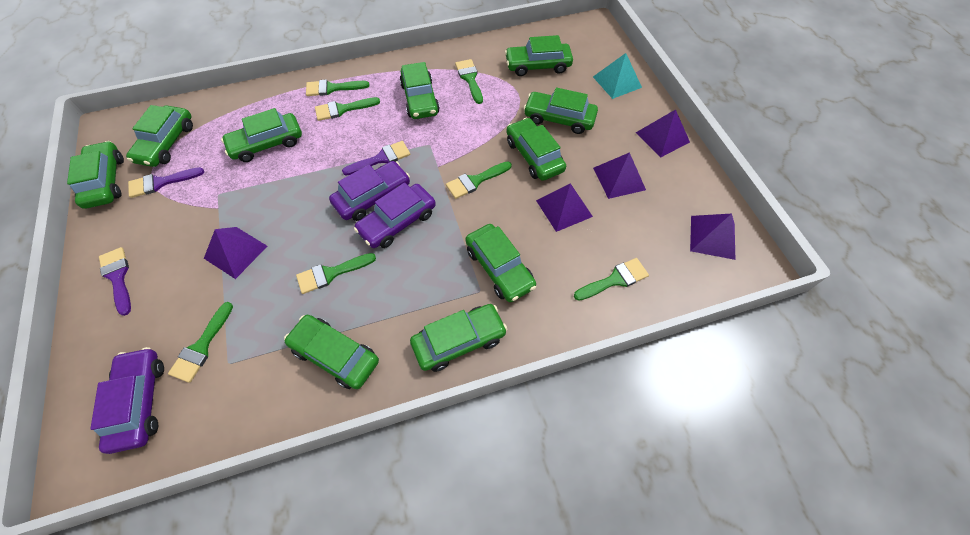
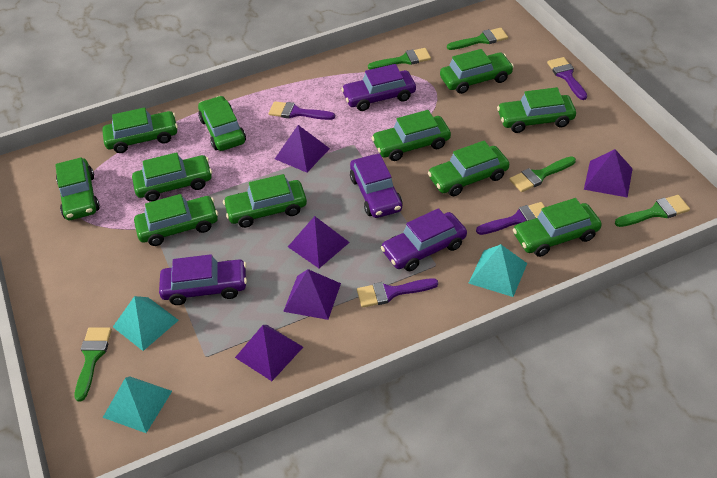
green brush: 7 -> 5
green car: 10 -> 11
purple brush: 3 -> 4
purple car: 3 -> 4
turquoise pyramid: 1 -> 3

